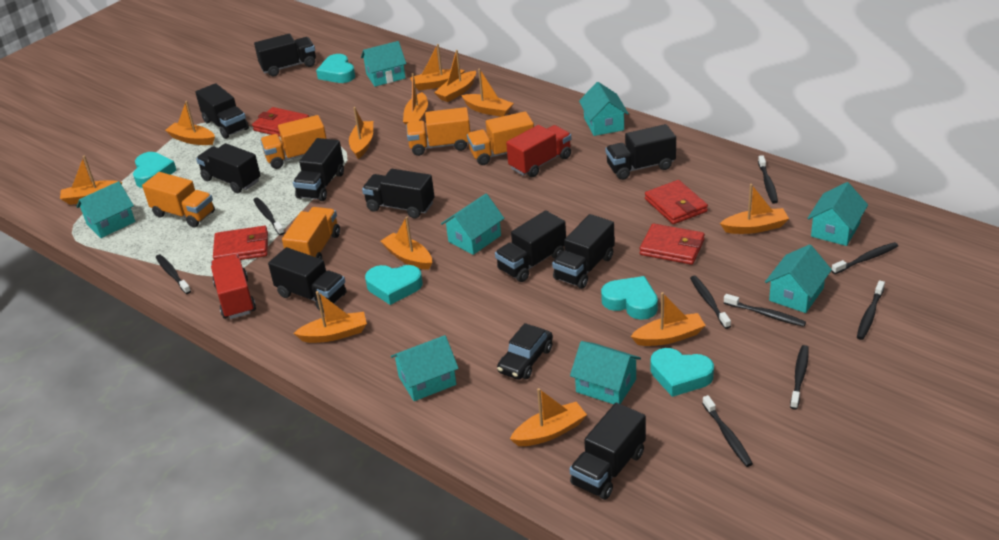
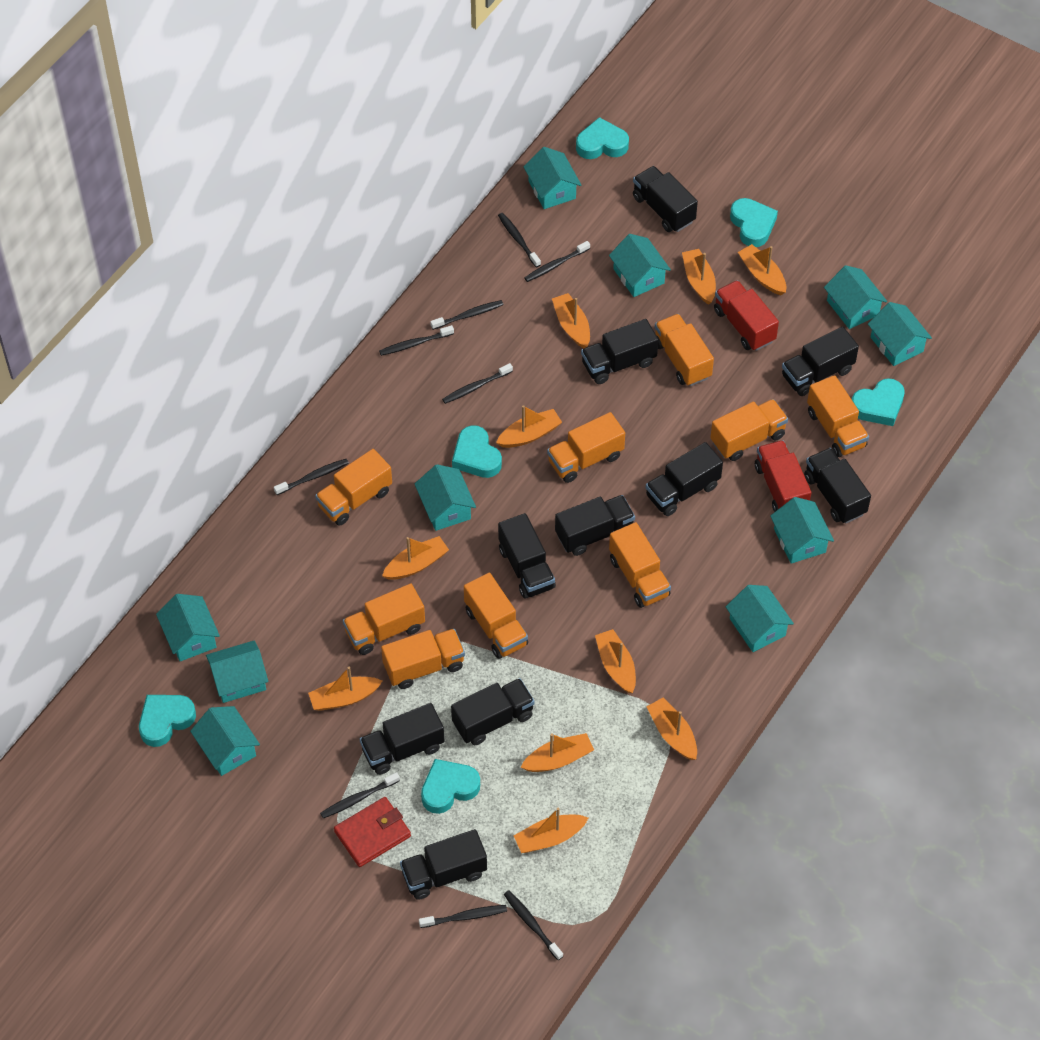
black car: 1 -> 0
orange boat: 12 -> 10
orange truck: 5 -> 9
red wallet: 4 -> 1
turquoise heart: 5 -> 6
turquoise house: 8 -> 10

